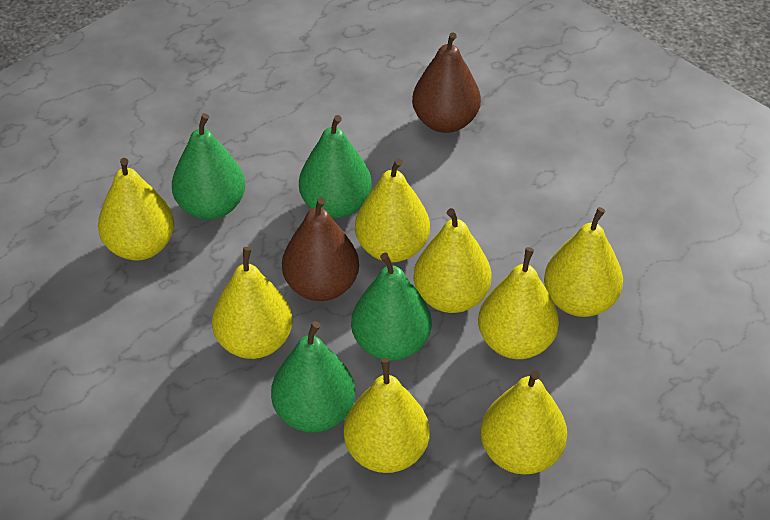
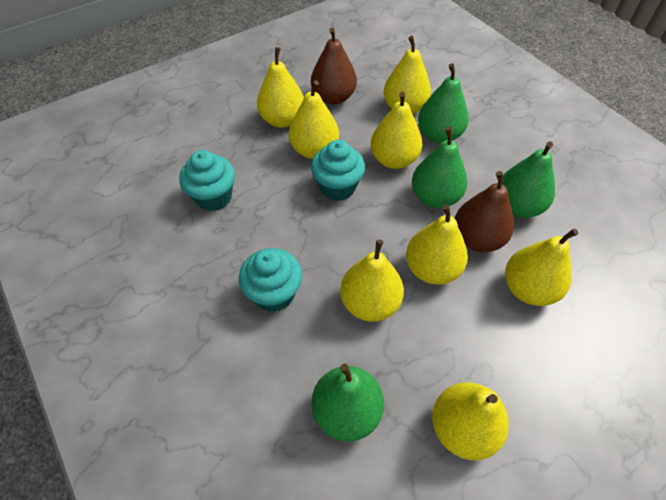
turquoise cupcake: 0 -> 3

